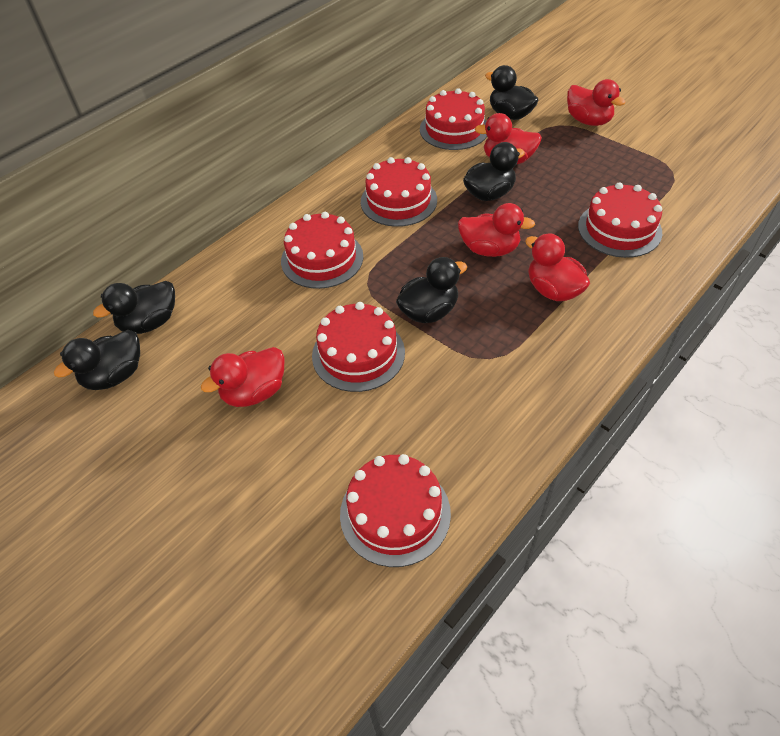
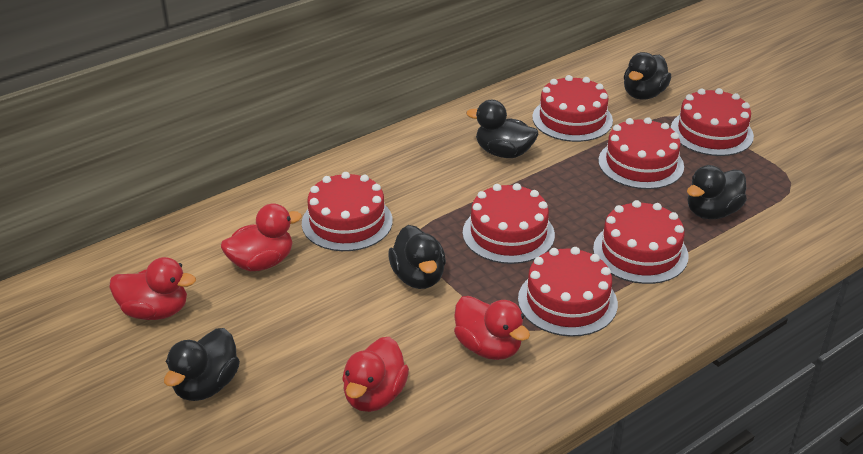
red cake: 6 -> 7
red duck: 5 -> 4

